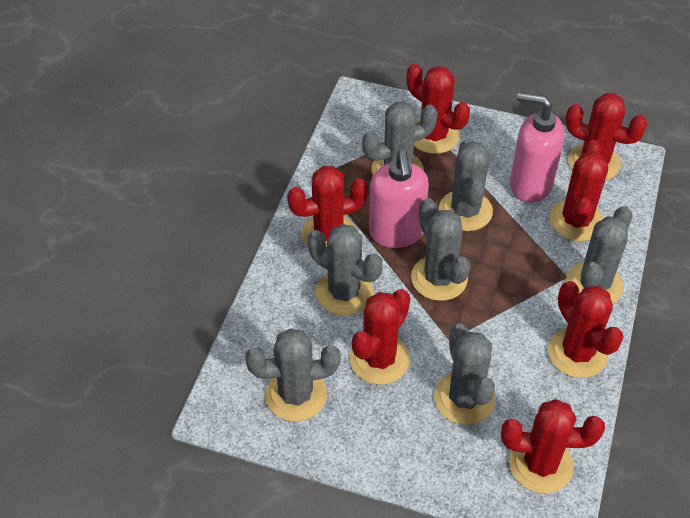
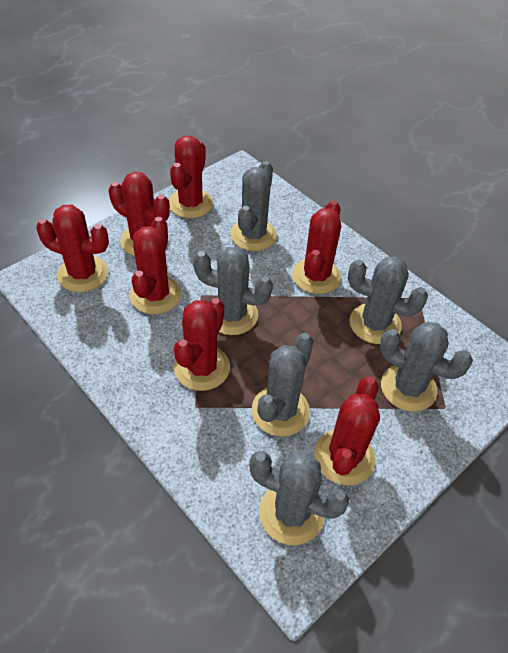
grey cactus: 7 -> 6
pink soap dispenser: 2 -> 0

